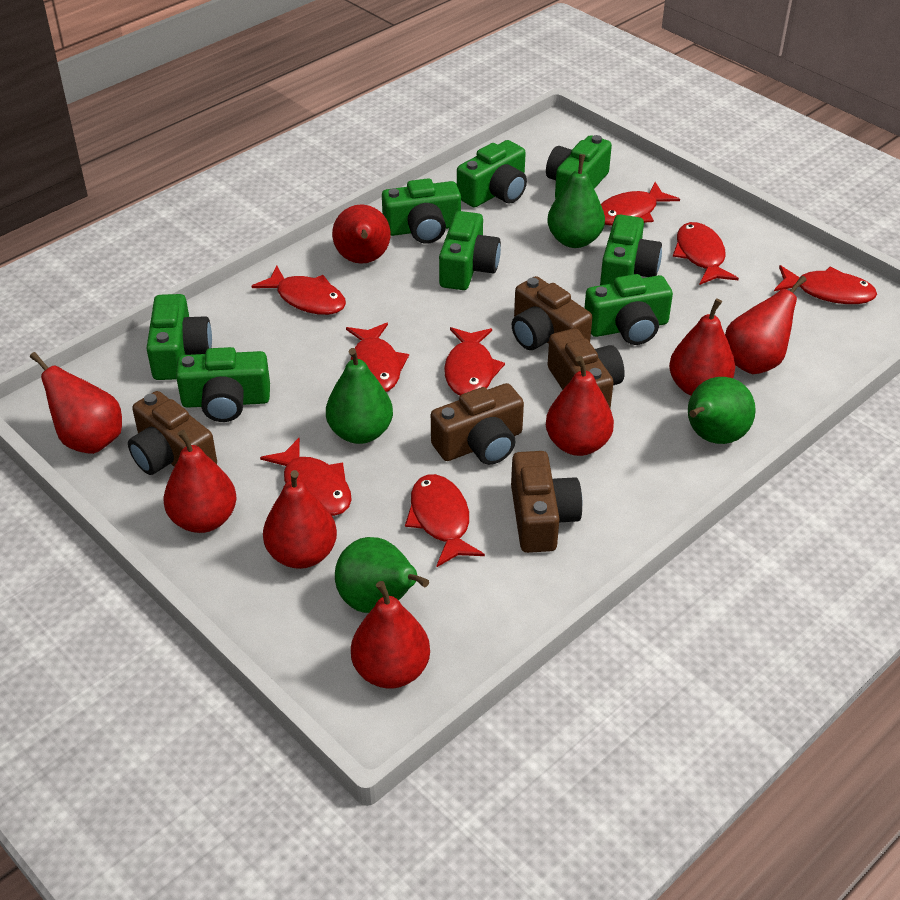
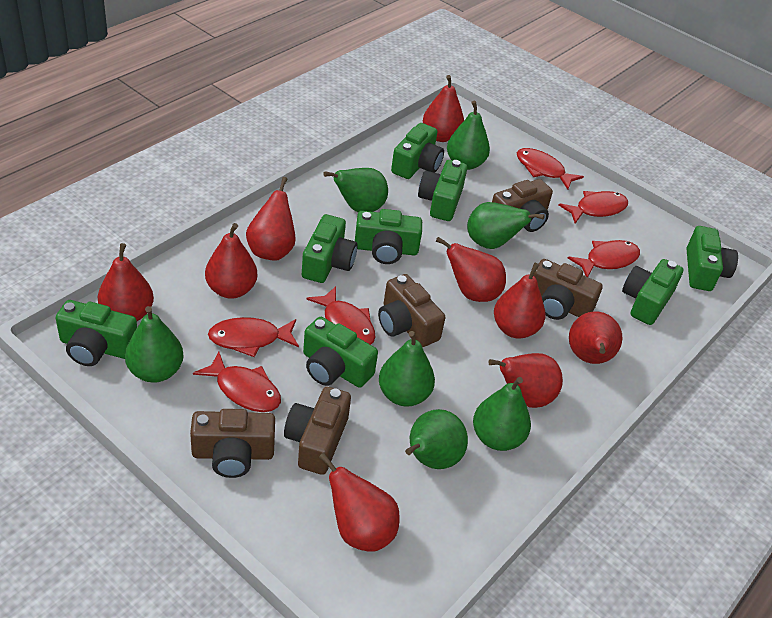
green pear: 4 -> 7
red fish: 8 -> 6
red pear: 8 -> 9

